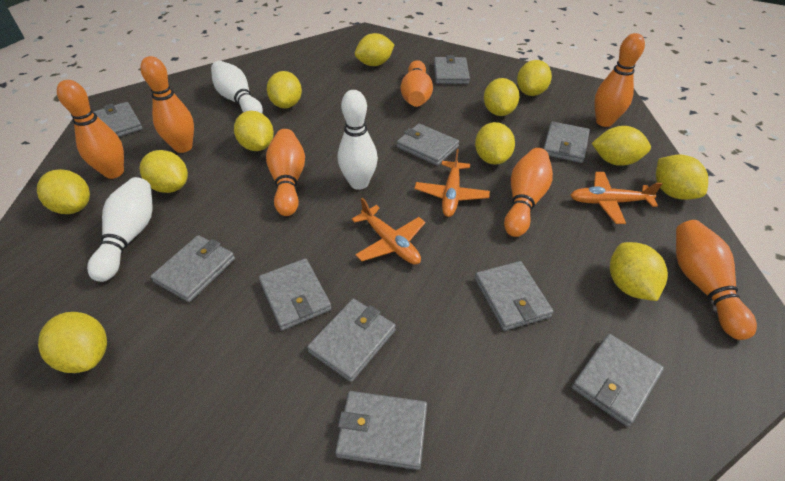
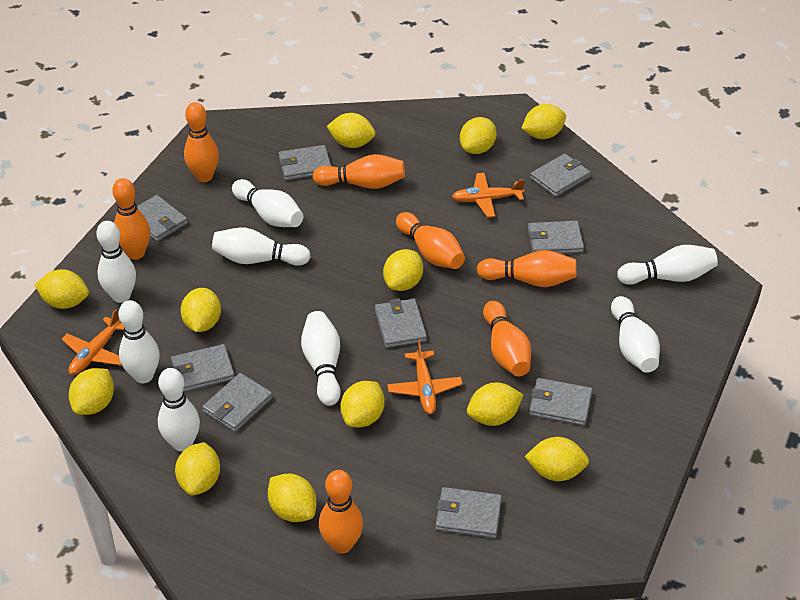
grey wallet: 10 -> 9
white bowling pin: 3 -> 8

